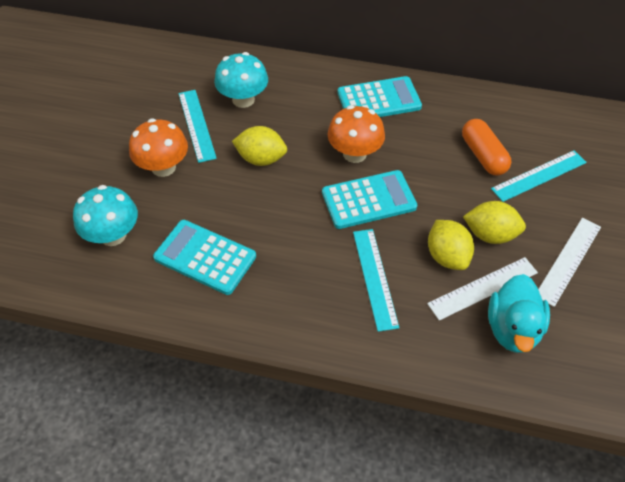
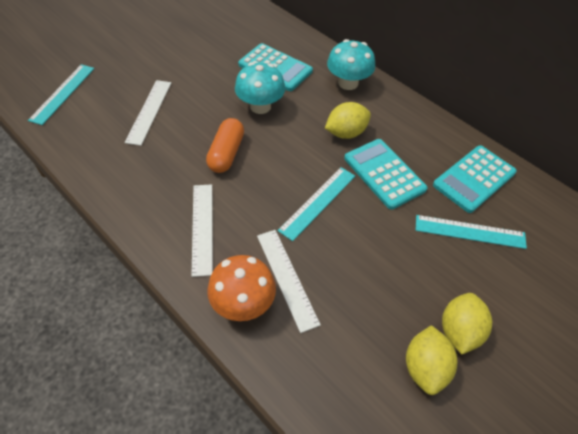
orange mushroom: 2 -> 1
turquoise duck: 1 -> 0
white ruler: 2 -> 3

